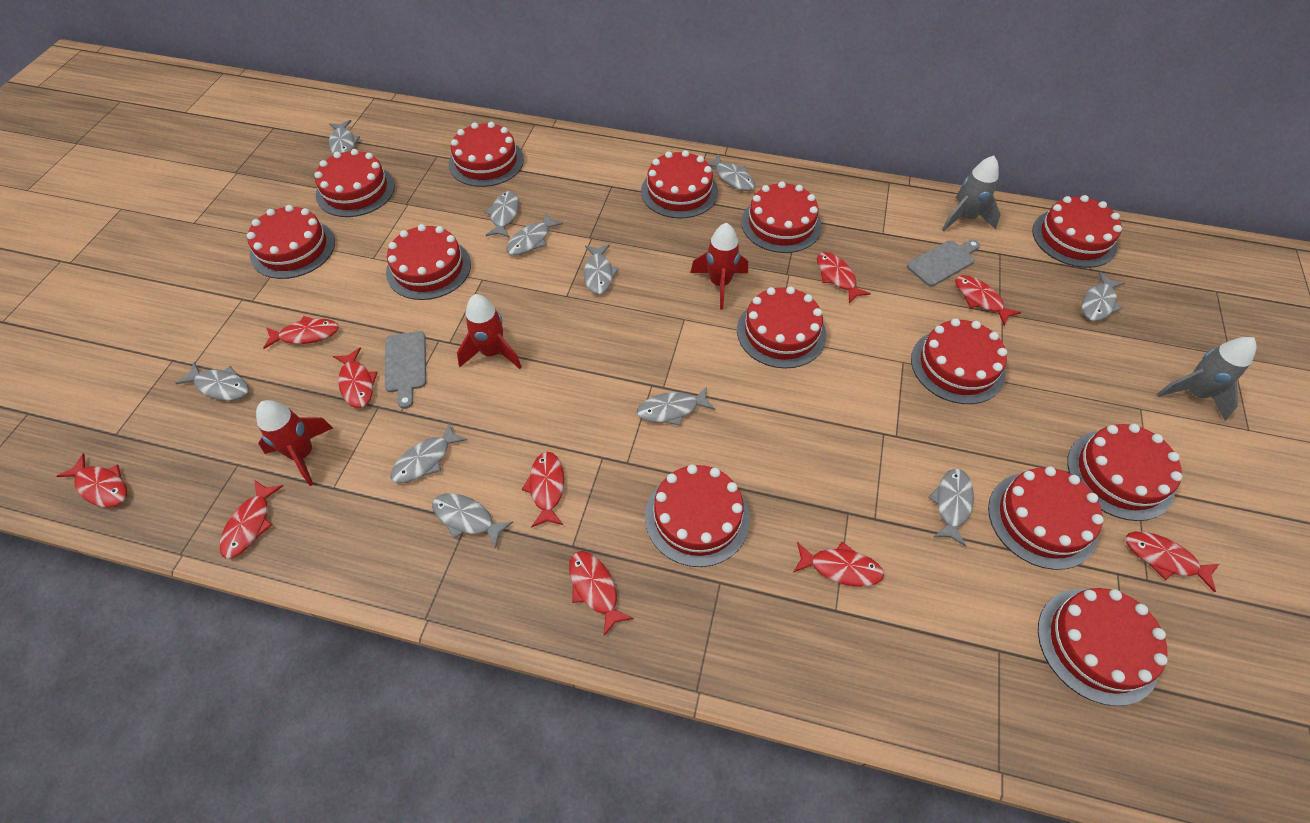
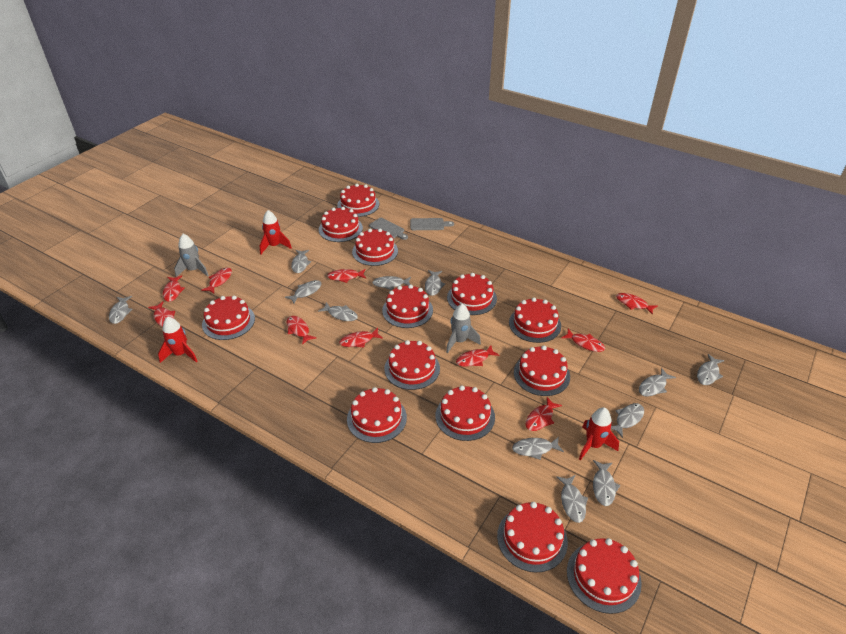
grey fish: 11 -> 12

